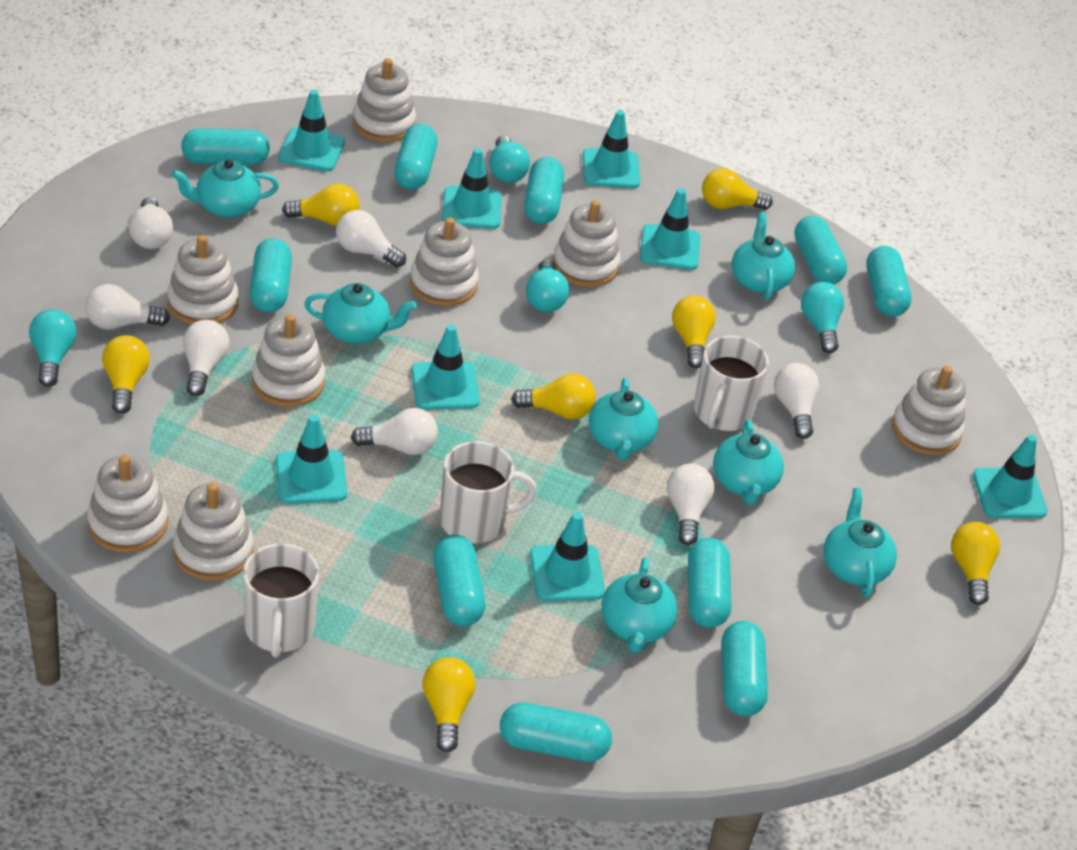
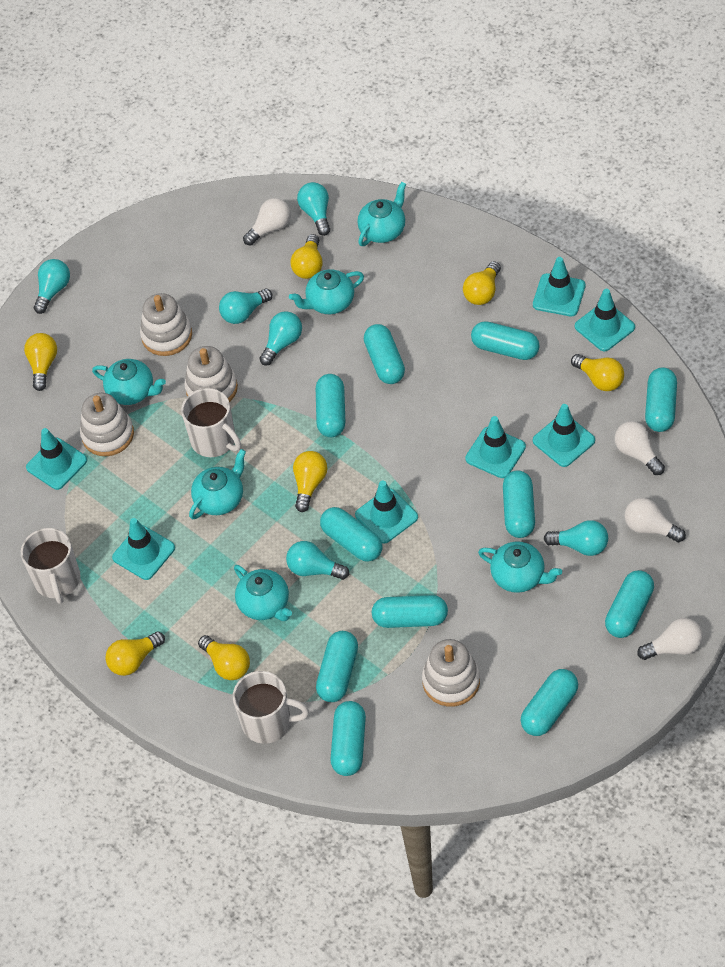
turquoise capsule: 10 -> 11
turquoise light bulb: 4 -> 6
turquoise teapot: 7 -> 6
turquoise traffic cone: 8 -> 7
white light bulb: 7 -> 4
white stacking toy: 8 -> 4

